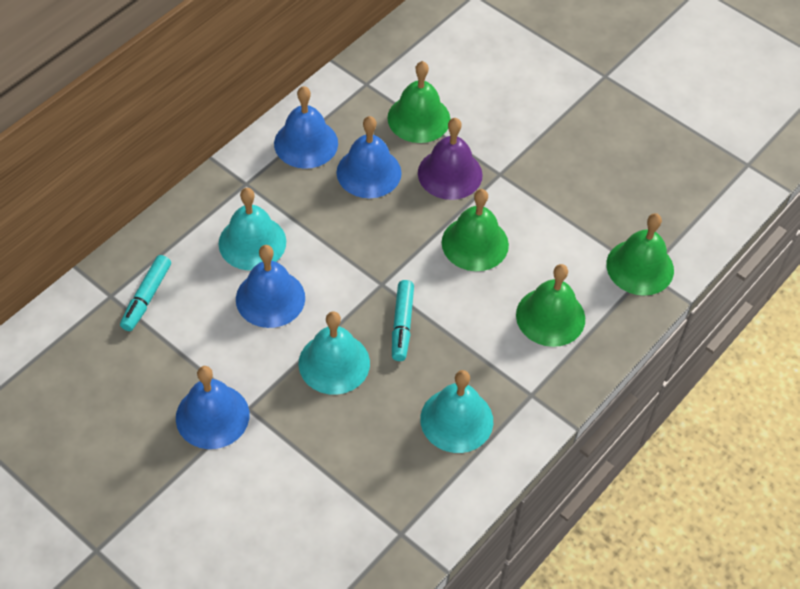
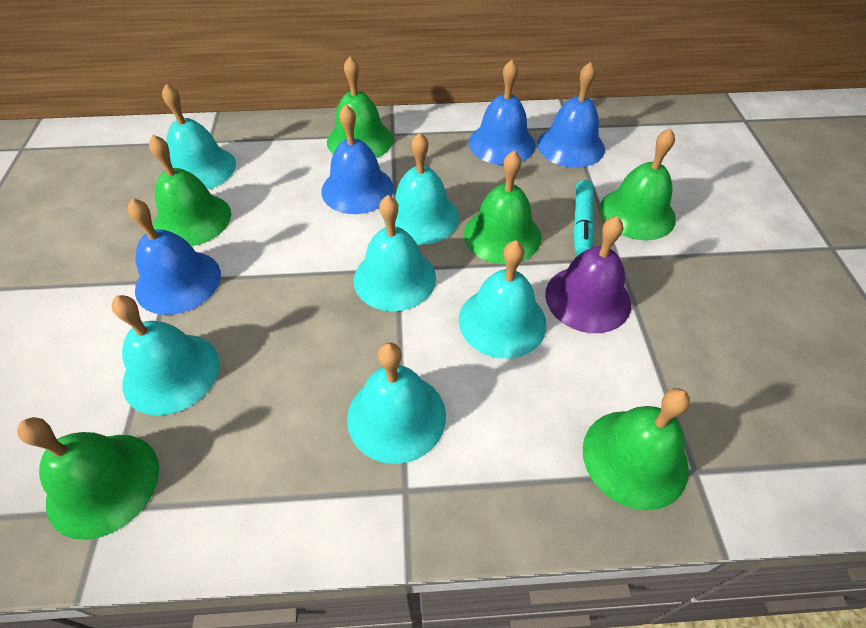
green bell: 4 -> 6
turquoise bell: 3 -> 6
turquoise marker: 2 -> 1

